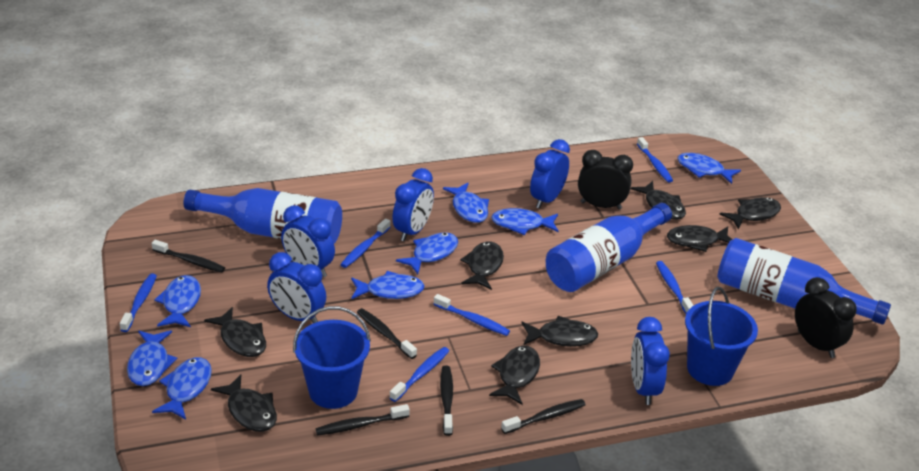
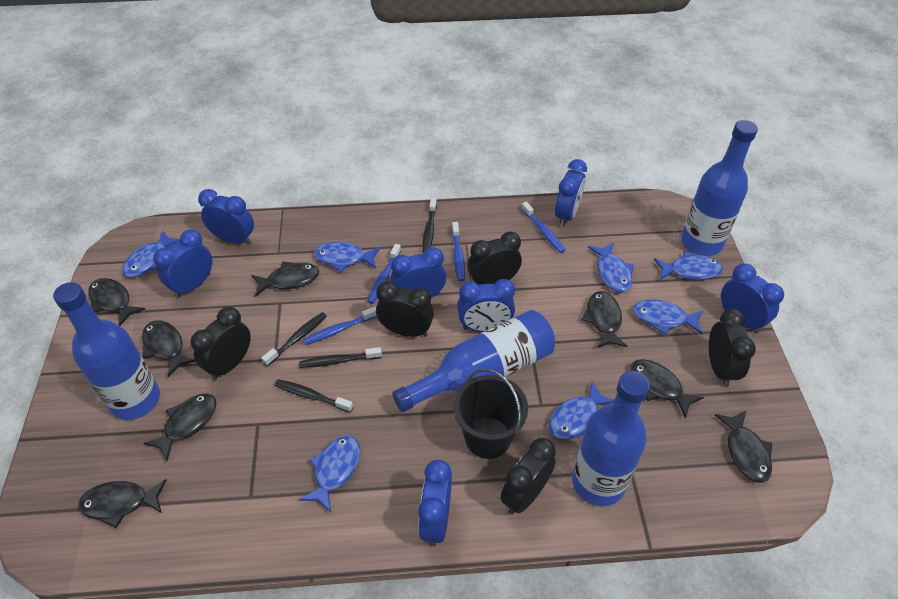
black bucket: 0 -> 1
black clock: 2 -> 5
black toothbrush: 5 -> 4
blue bottle: 3 -> 4
blue bucket: 2 -> 0
blue clock: 5 -> 7
blue fish: 8 -> 7
blue toothbrush: 6 -> 4

